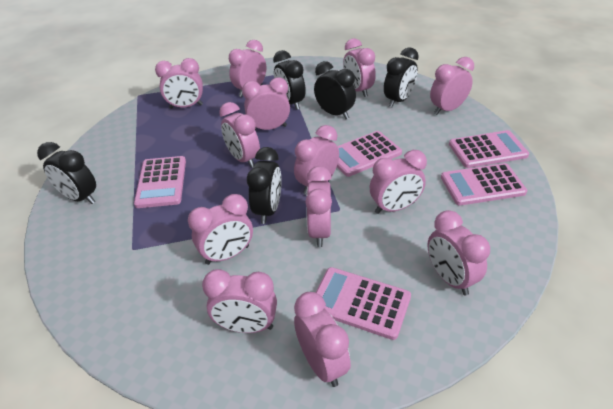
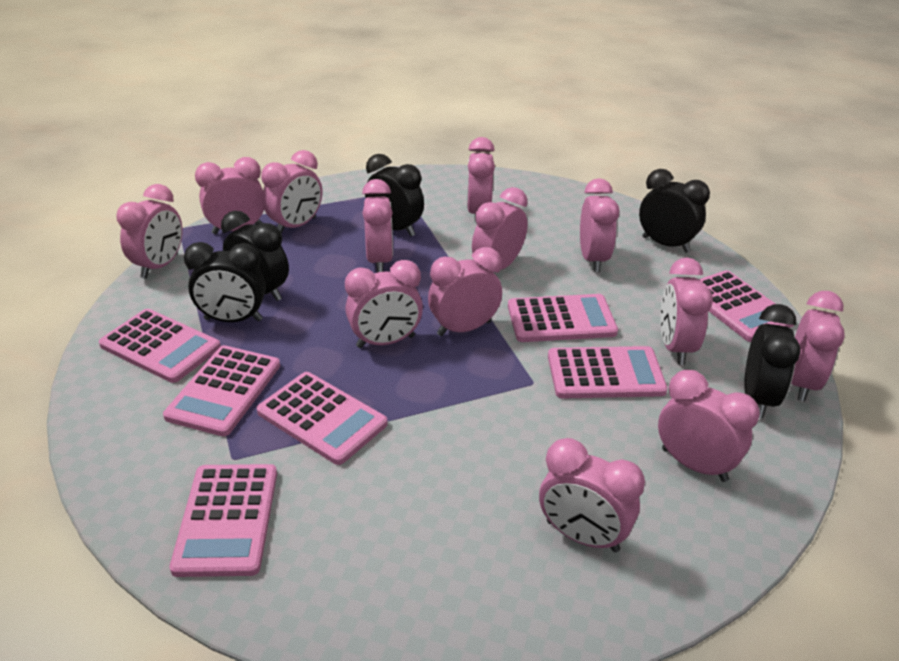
pink calculator: 5 -> 7

